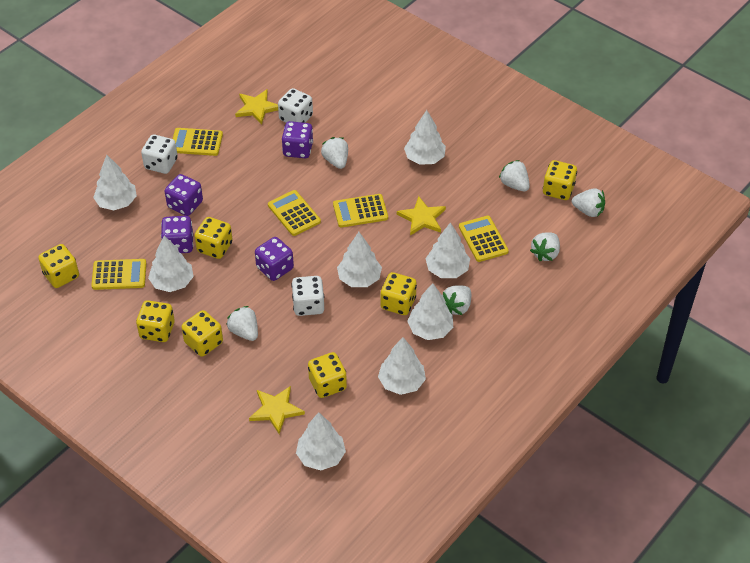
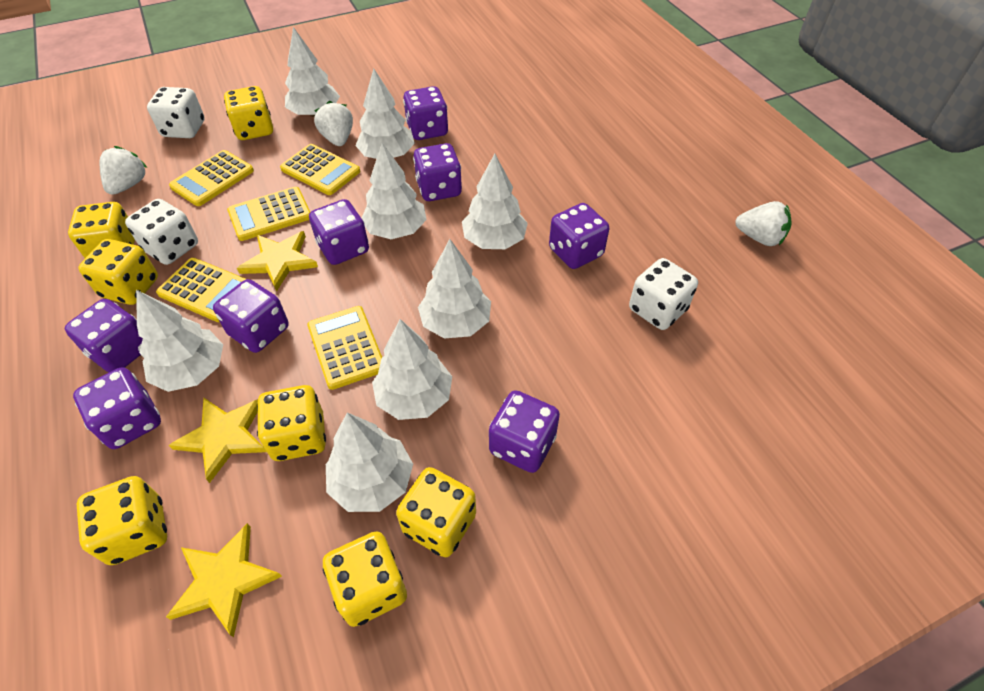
purple dice: 4 -> 8
white strawberry: 6 -> 3

